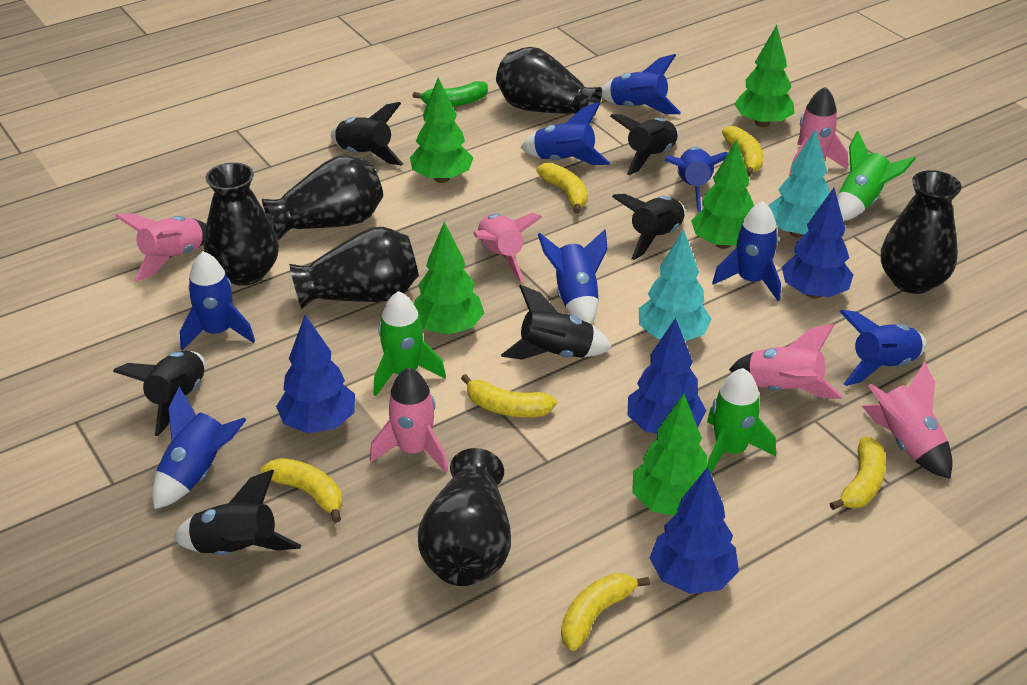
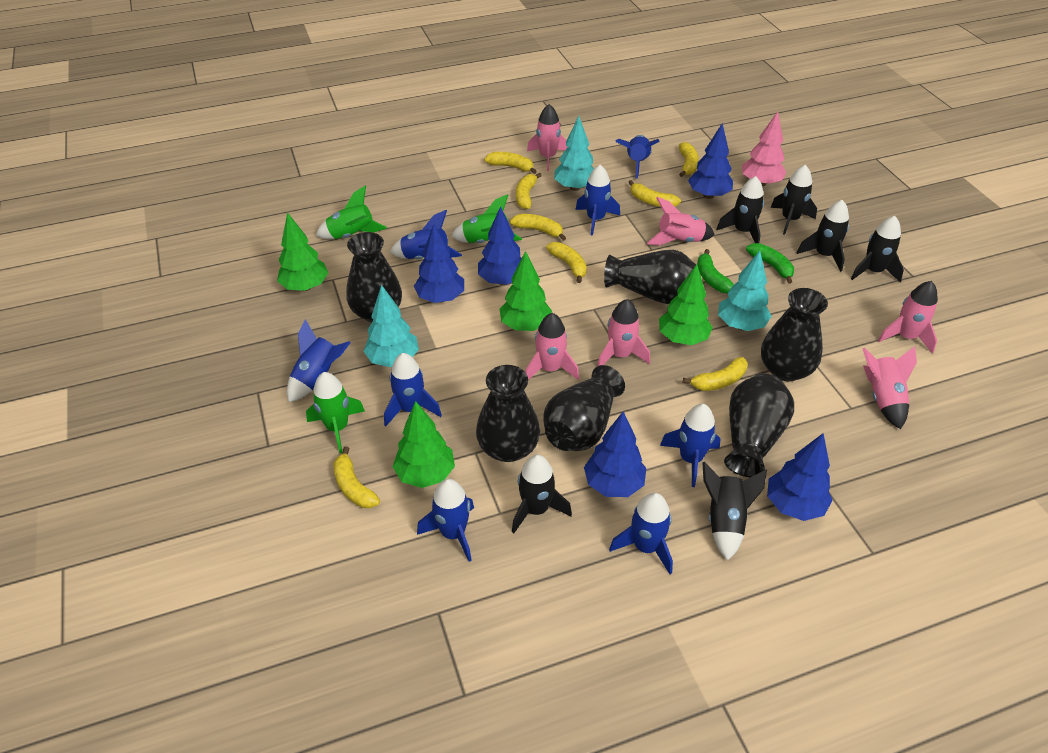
blue tree: 4 -> 5
green banana: 1 -> 2
green tree: 5 -> 4
pink tree: 0 -> 1
turquoise tree: 2 -> 3
yellow banana: 6 -> 8

